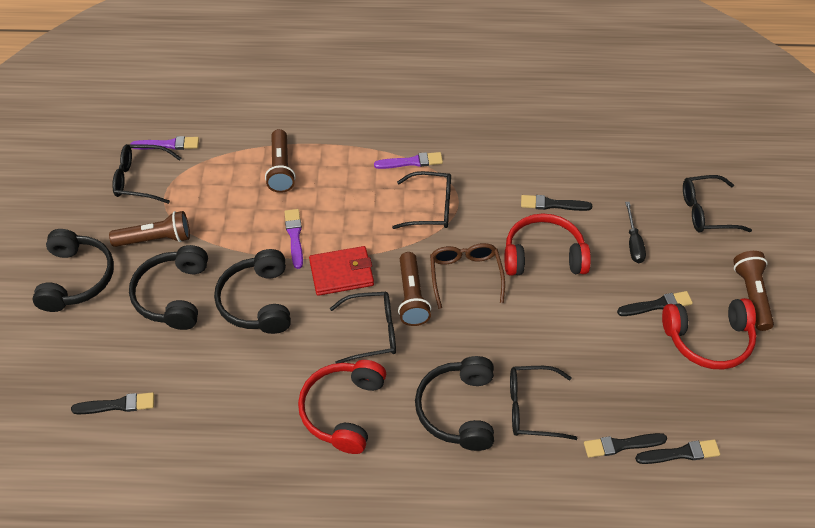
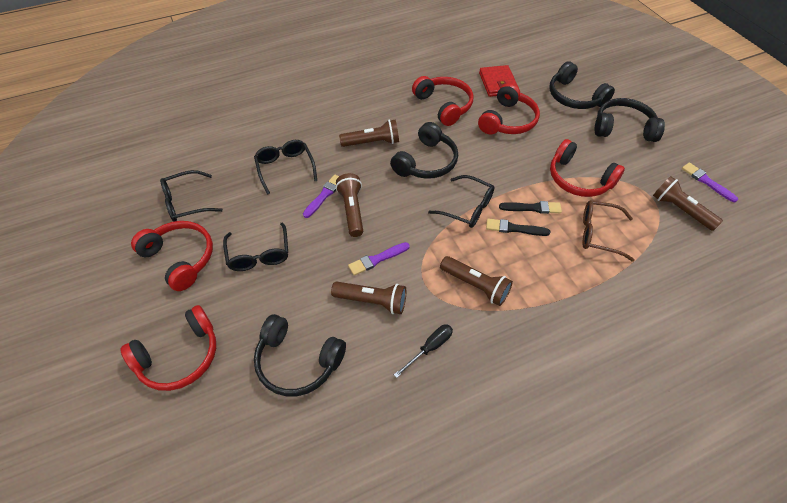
black brush: 5 -> 2
black glasses: 5 -> 4
brown flashlight: 4 -> 5
red headphones: 3 -> 5

